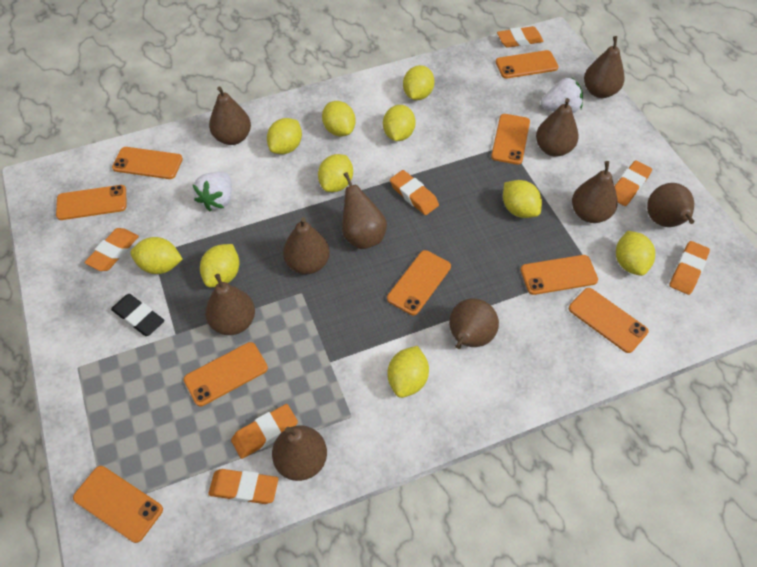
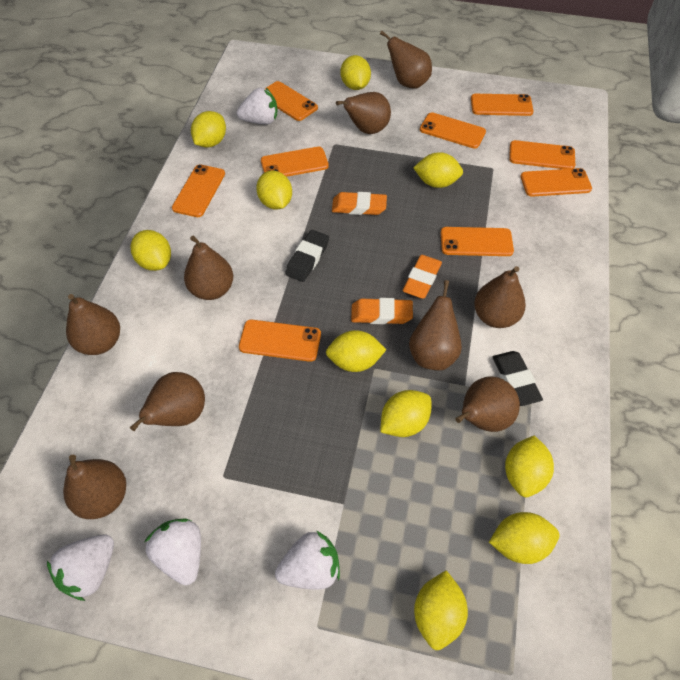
black eraser: 1 -> 2
brown pear: 10 -> 9
orange eraser: 7 -> 3
white strawberry: 2 -> 4

